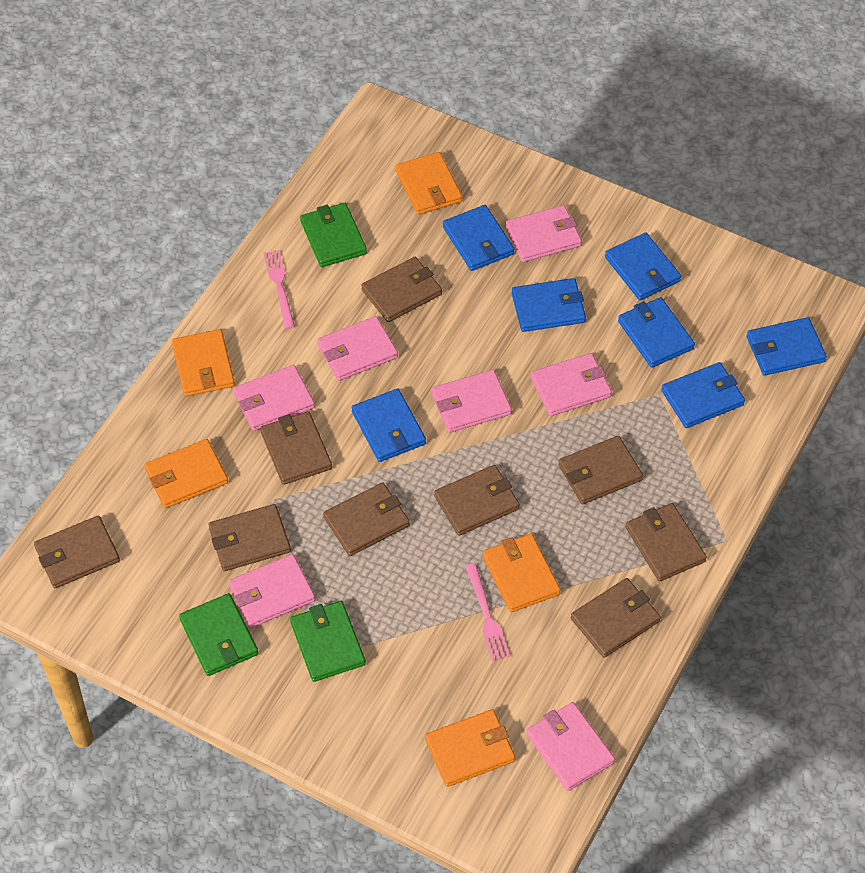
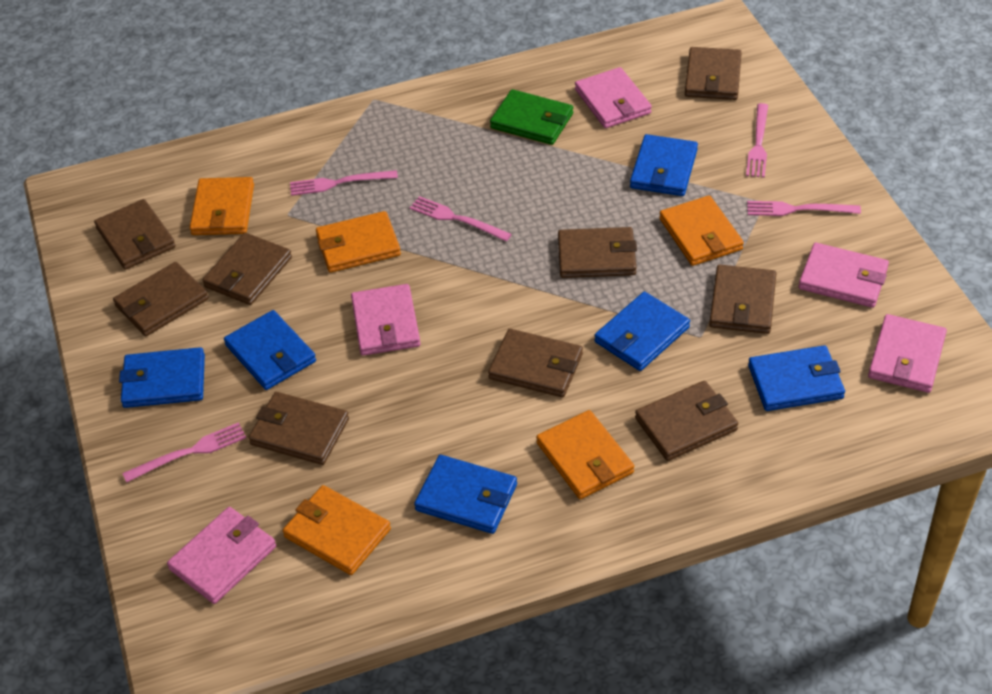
blue wallet: 7 -> 6
green wallet: 3 -> 1
pink fork: 2 -> 5
pink wallet: 7 -> 5

